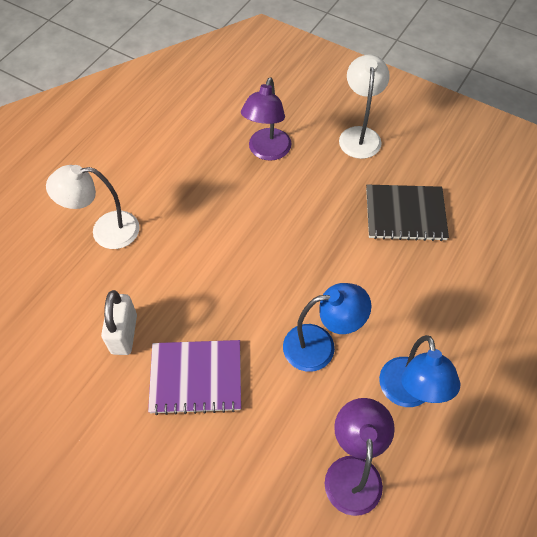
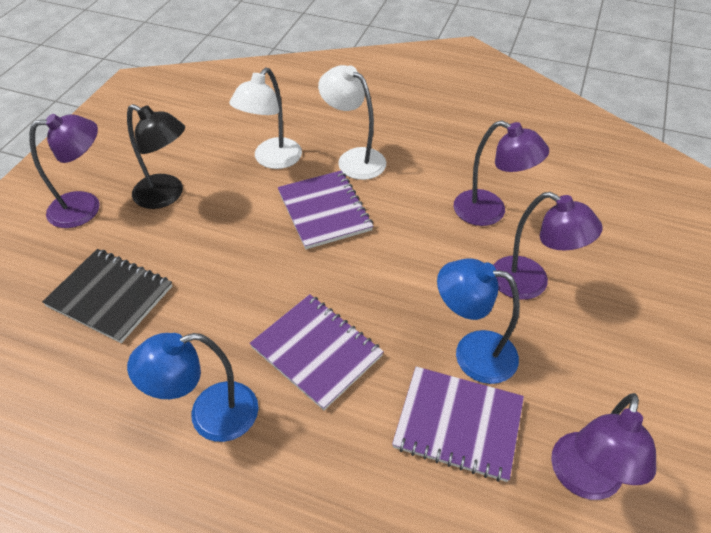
black lamp: 0 -> 1
purple lamp: 2 -> 4
purple notebook: 1 -> 3
white padlock: 1 -> 0

